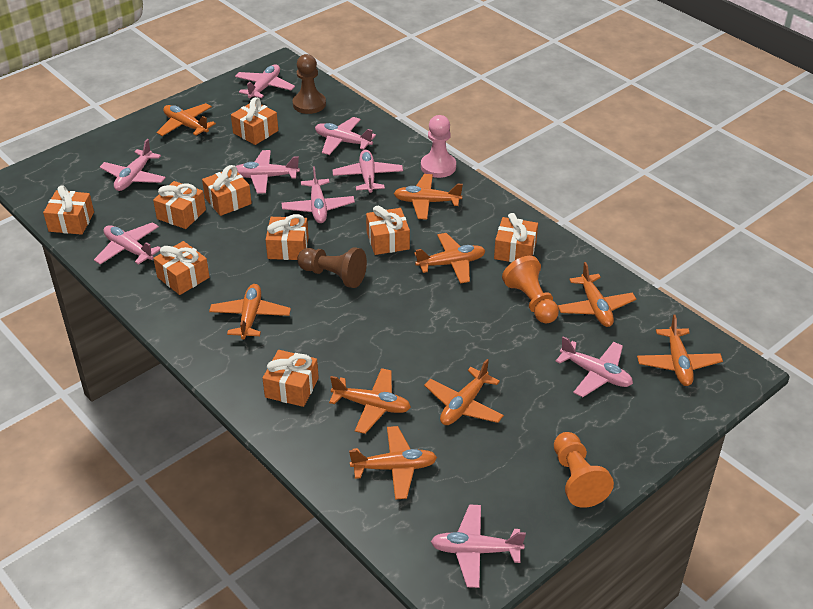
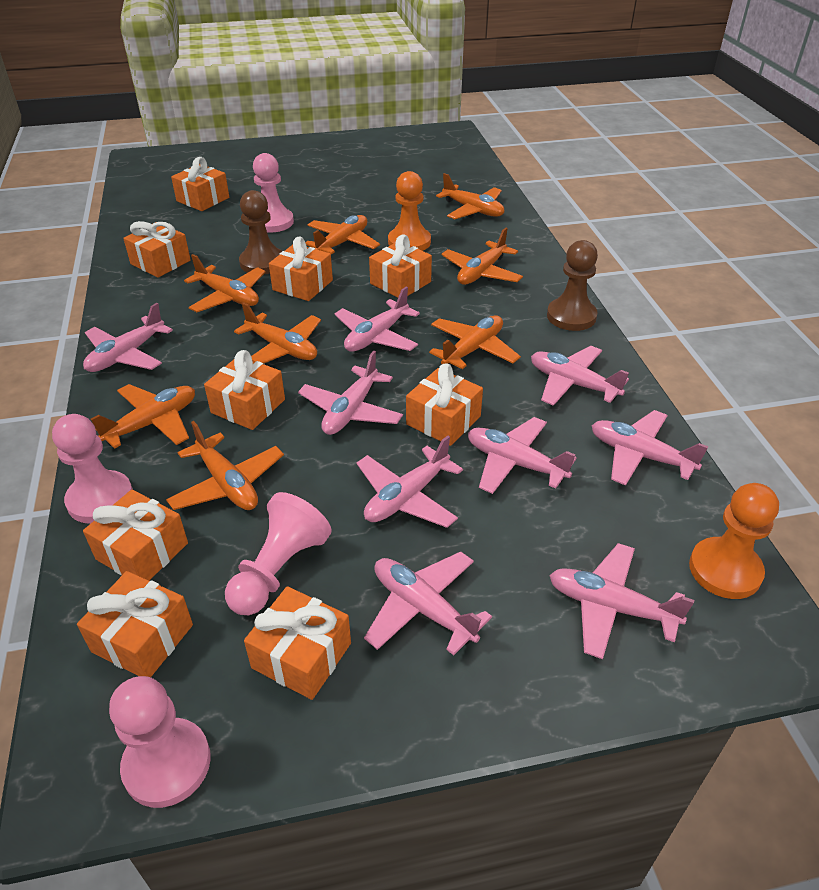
orange plane: 9 -> 8
pink pawn: 1 -> 4

